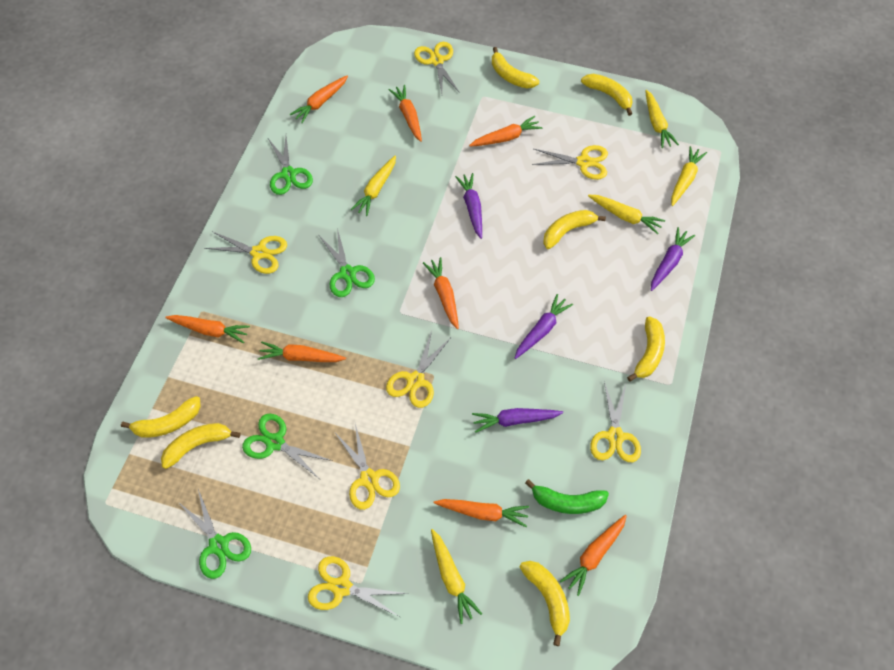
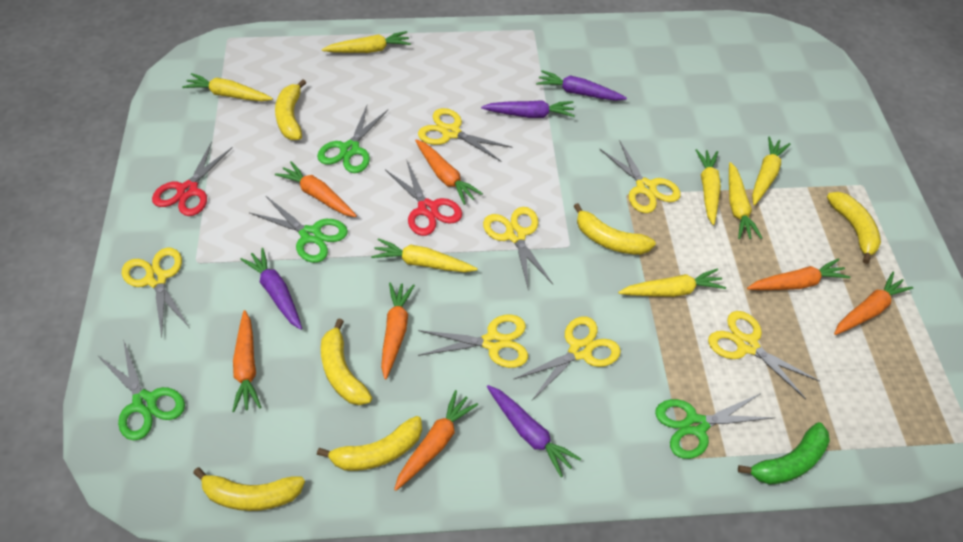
orange carrot: 8 -> 7
red scissors: 0 -> 2
yellow banana: 7 -> 6
yellow carrot: 5 -> 7

